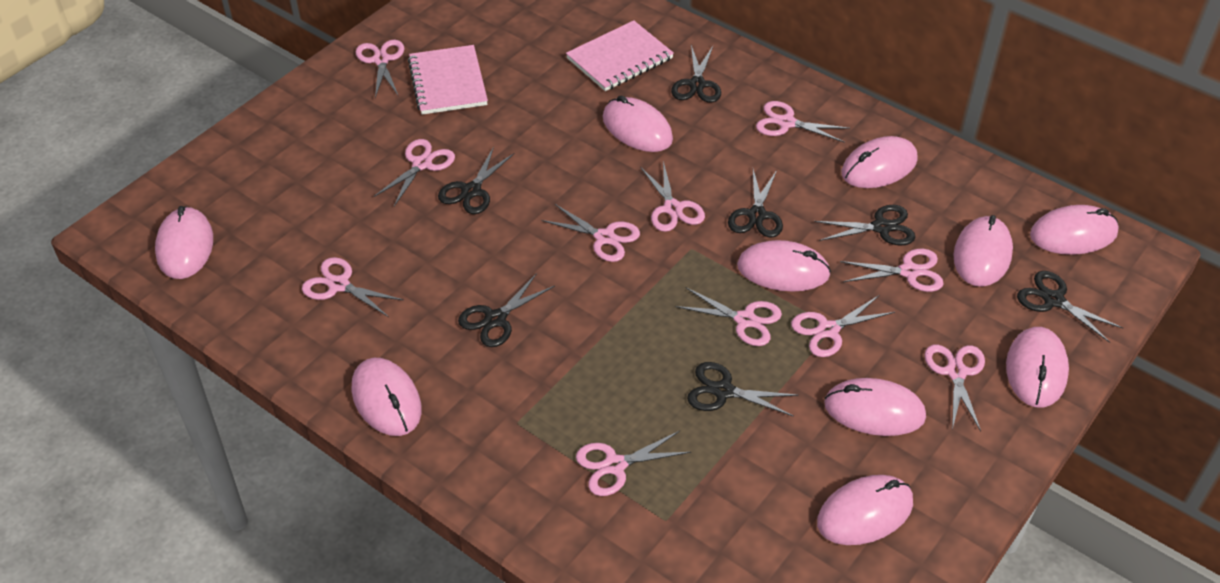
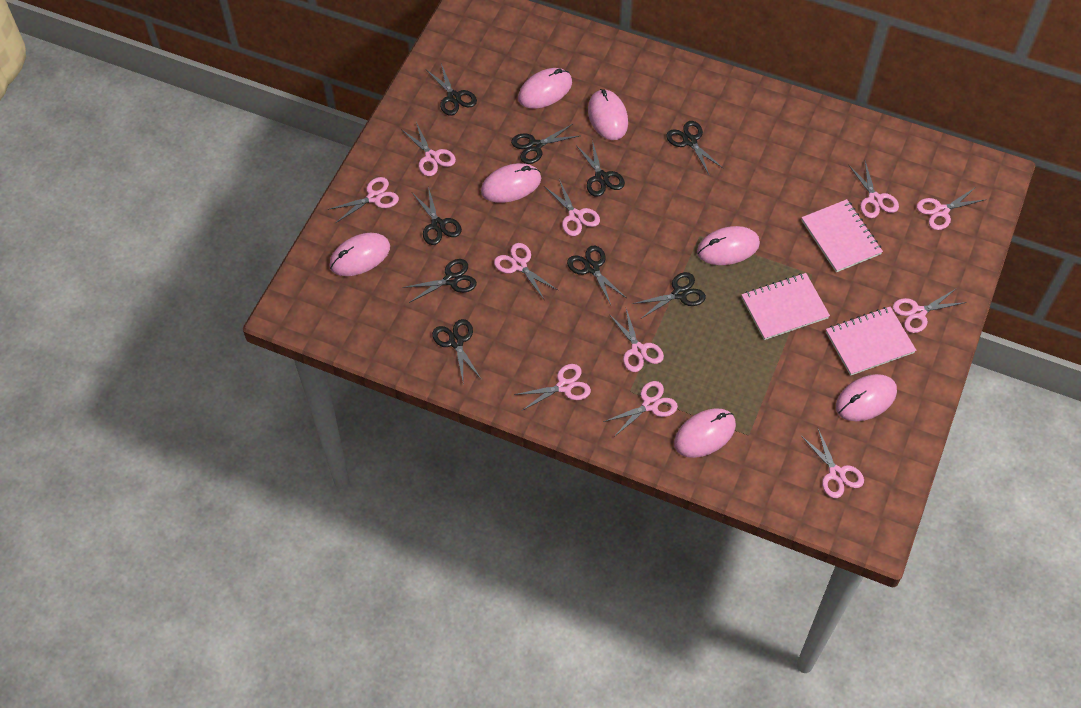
black scissors: 7 -> 9
pink mouse: 10 -> 7
pink notebook: 2 -> 3

